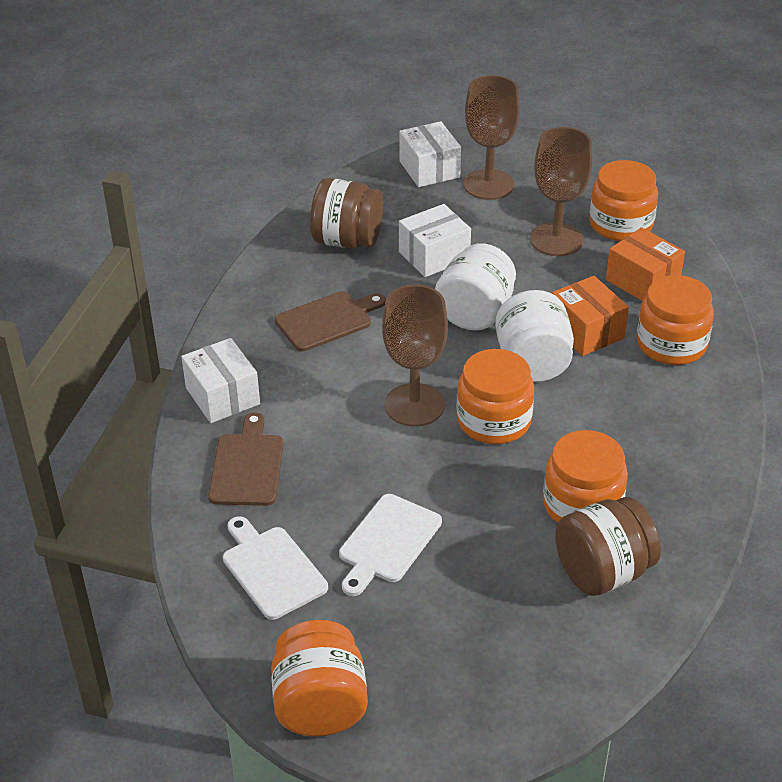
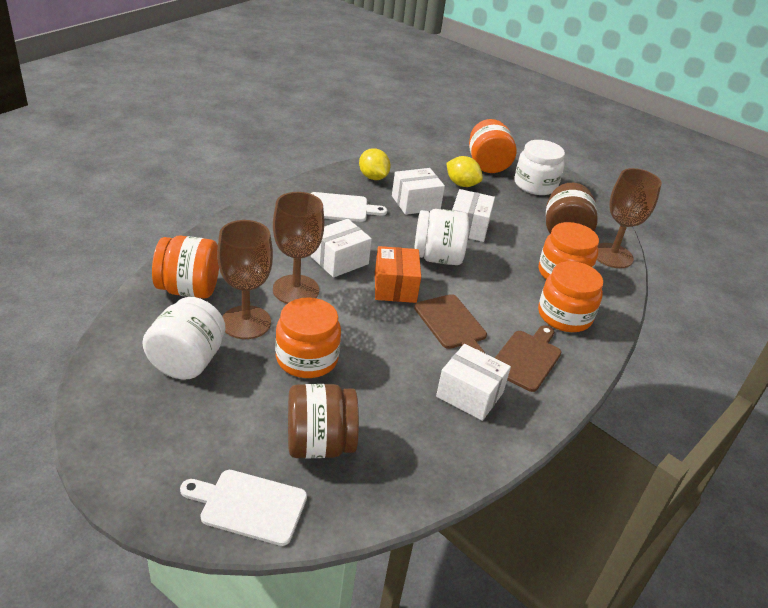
orange box: 2 -> 1
white box: 3 -> 4
white jar: 2 -> 3
yellow lemon: 0 -> 2

